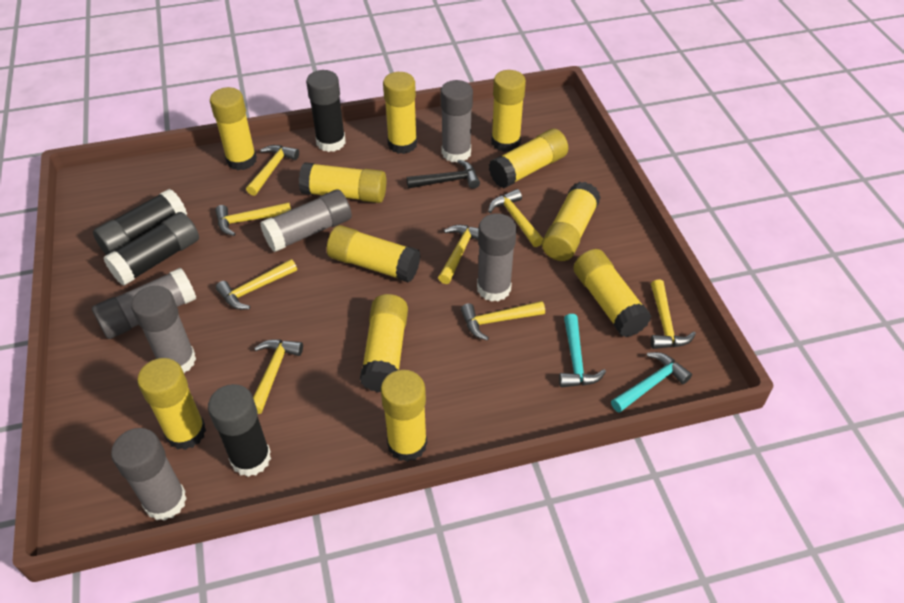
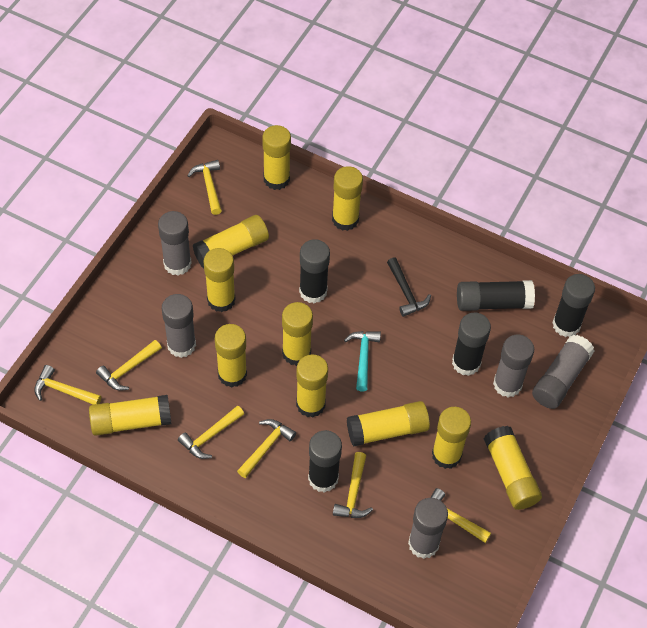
black glue stick: 4 -> 5
grey glue stick: 6 -> 5
turquoise hammer: 2 -> 1
yellow hammer: 8 -> 7

